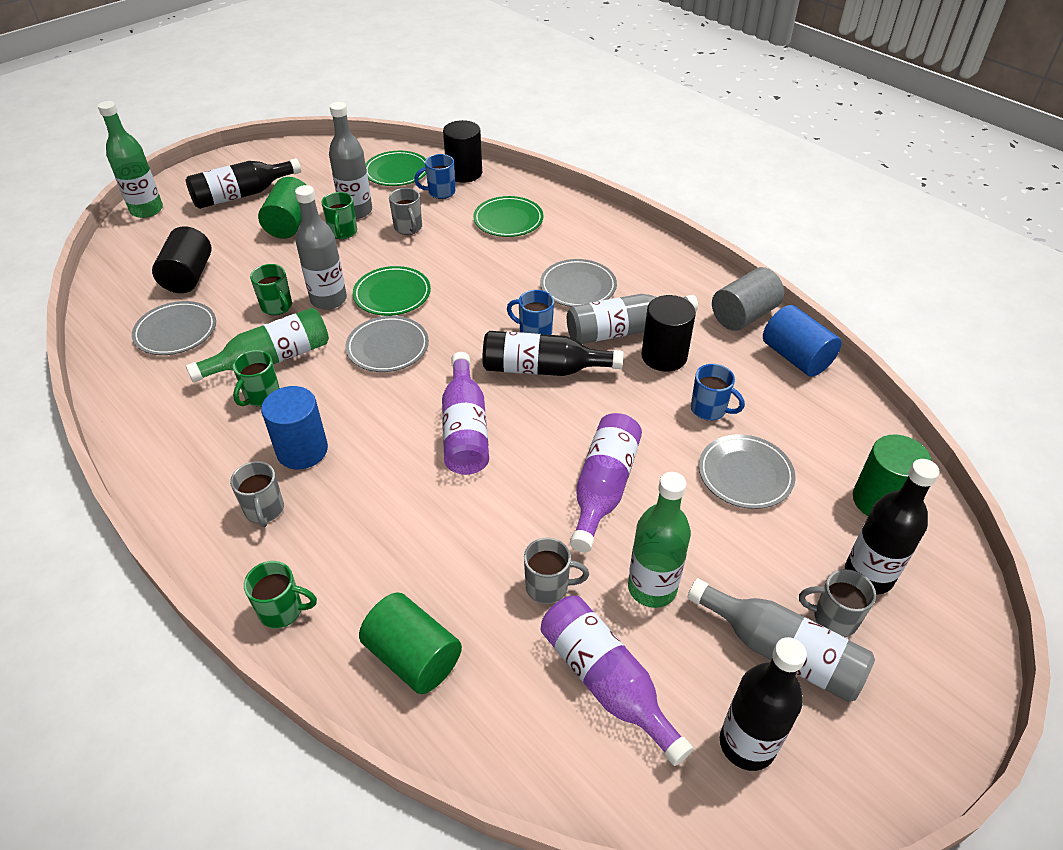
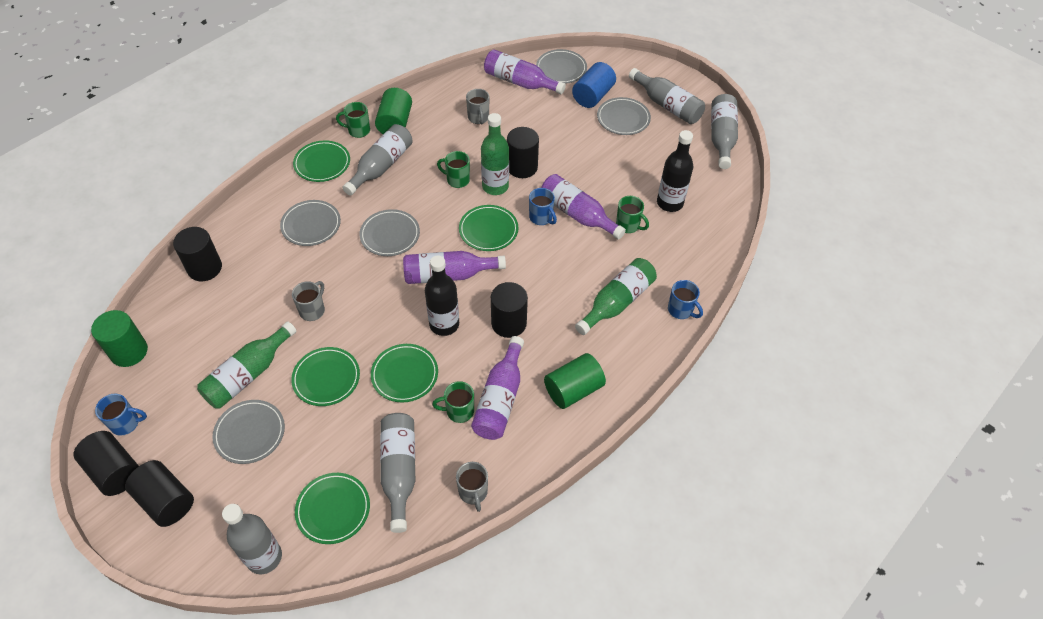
black bottle: 4 -> 2
black cylinder: 3 -> 5
blue cylinder: 2 -> 1
green plate: 3 -> 5
grey bottle: 4 -> 5
grey cylinder: 1 -> 0
grey mug: 4 -> 3
grey plate: 4 -> 5
purple bottle: 3 -> 4

